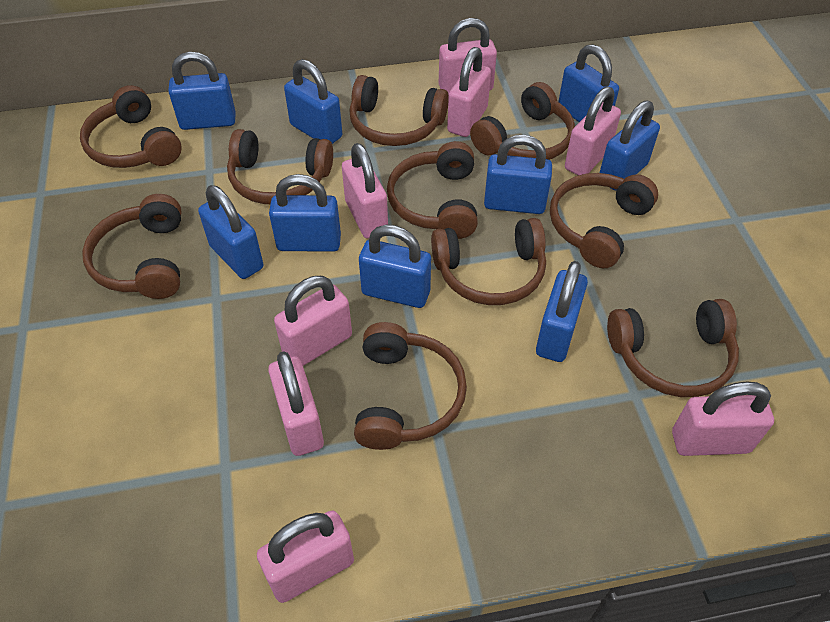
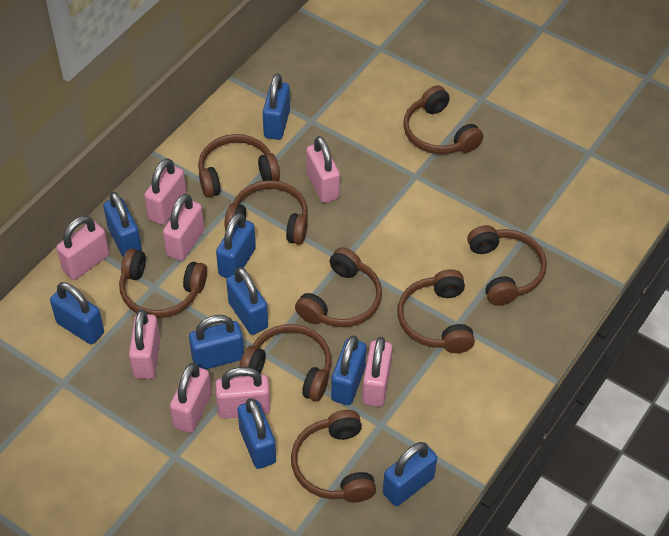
brown headphones: 10 -> 9

